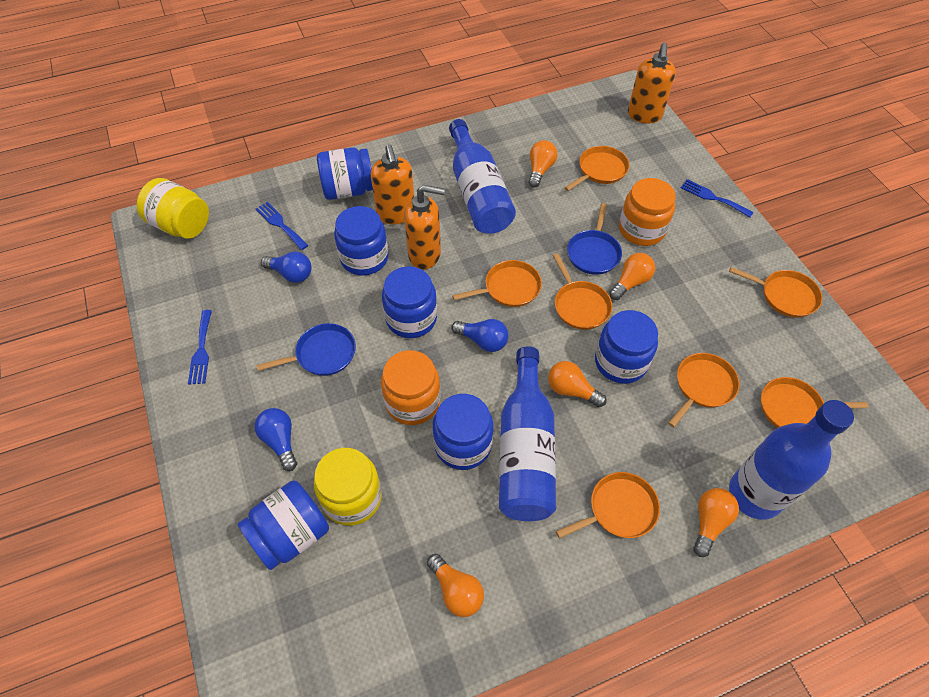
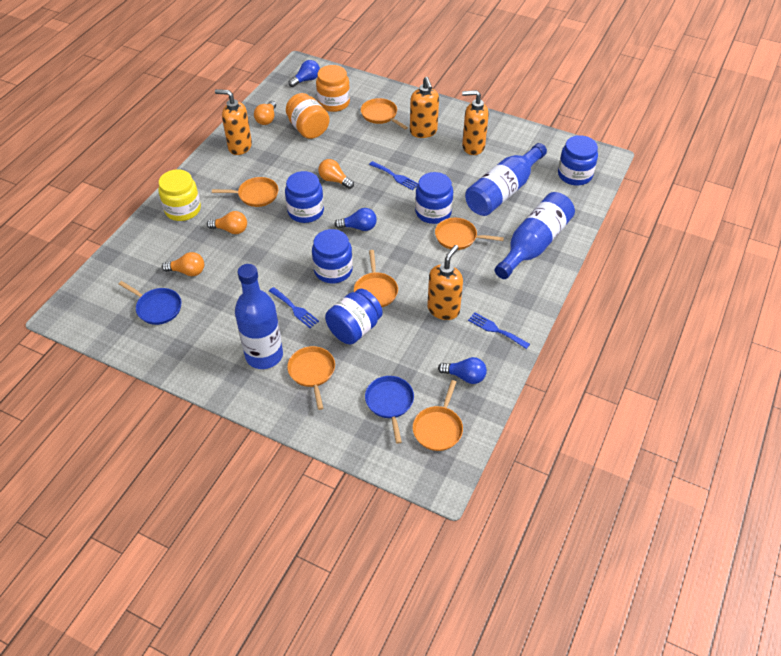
blue jar: 6 -> 5
orange light bulb: 5 -> 4
orange pan: 7 -> 6
orange soap dispenser: 3 -> 4
yellow jar: 2 -> 1

